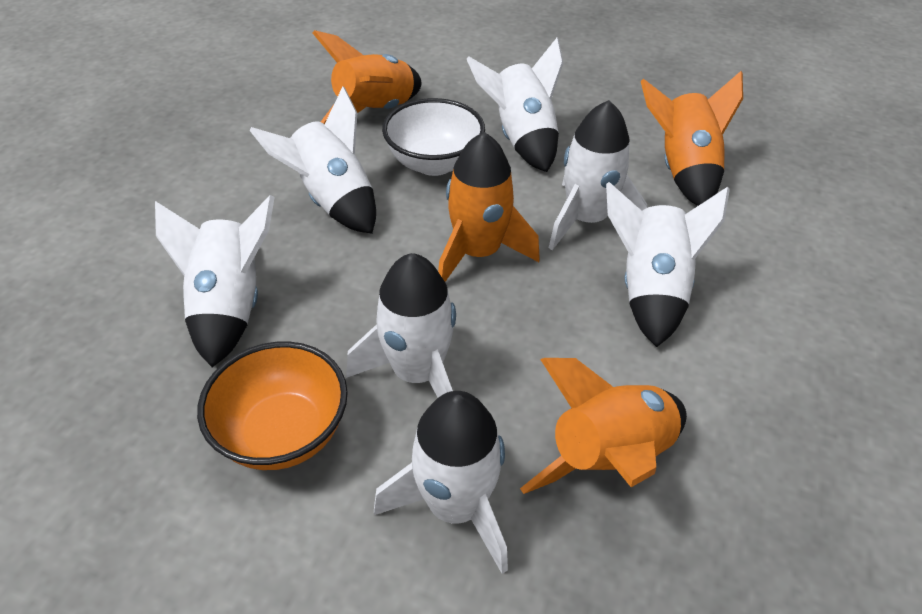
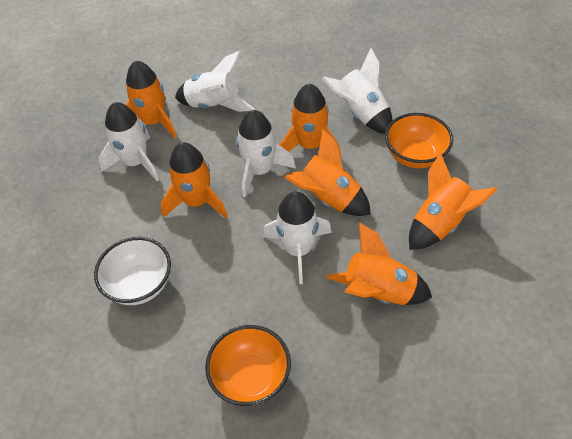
orange bowl: 1 -> 2
orange rocket: 4 -> 6
white rocket: 7 -> 5

